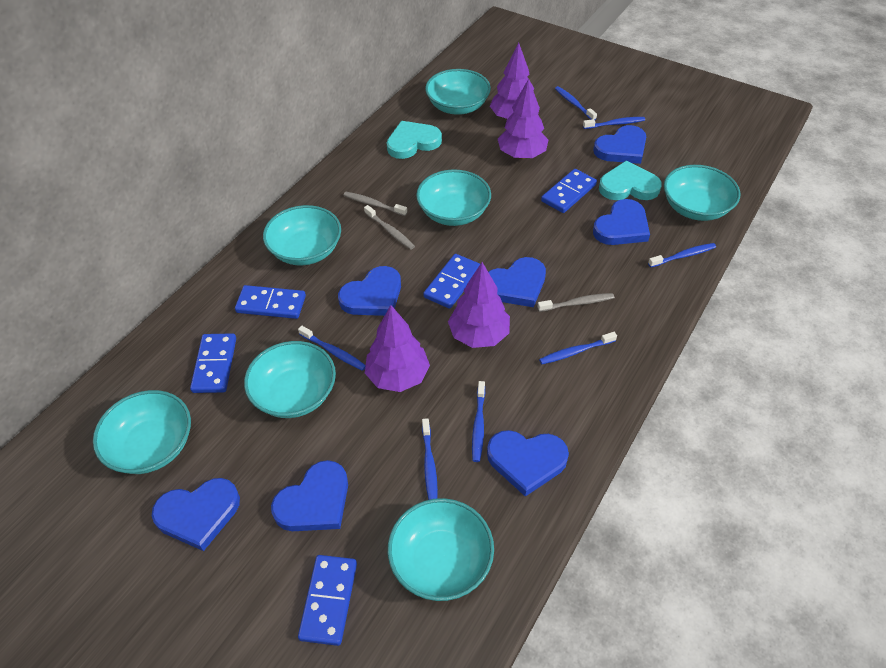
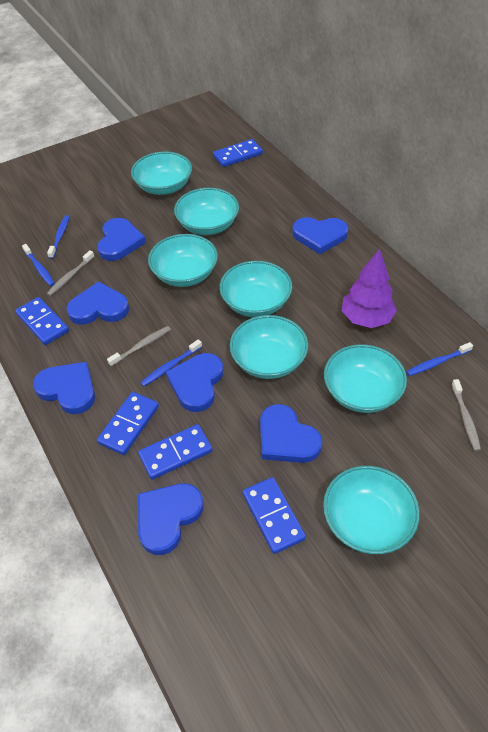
blue toothbrush: 7 -> 4
purple tree: 4 -> 1
turquoise heart: 2 -> 0

